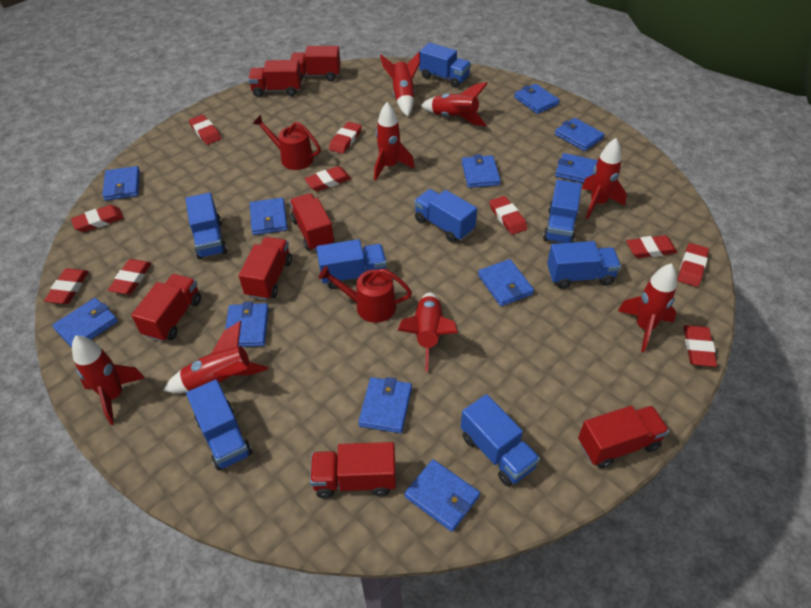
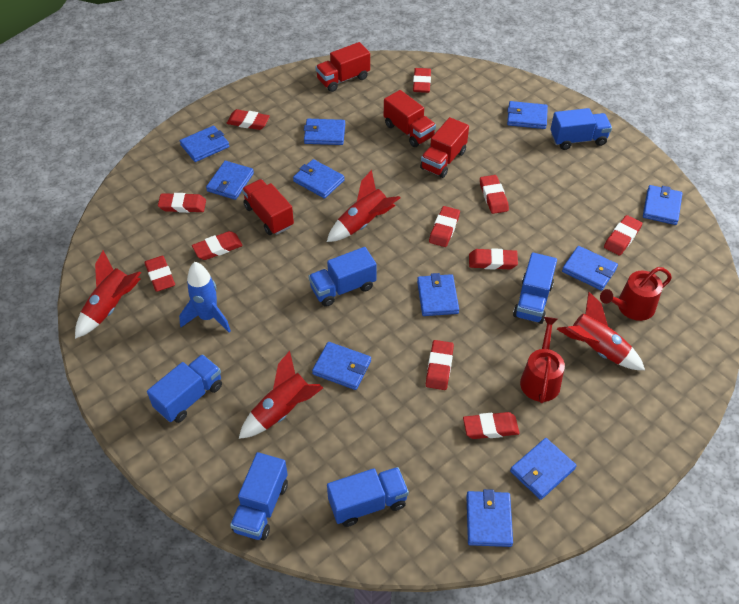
blue rocket: 0 -> 1
blue truck: 8 -> 6
red eraser: 10 -> 11
red rocket: 8 -> 4
red truck: 7 -> 4

